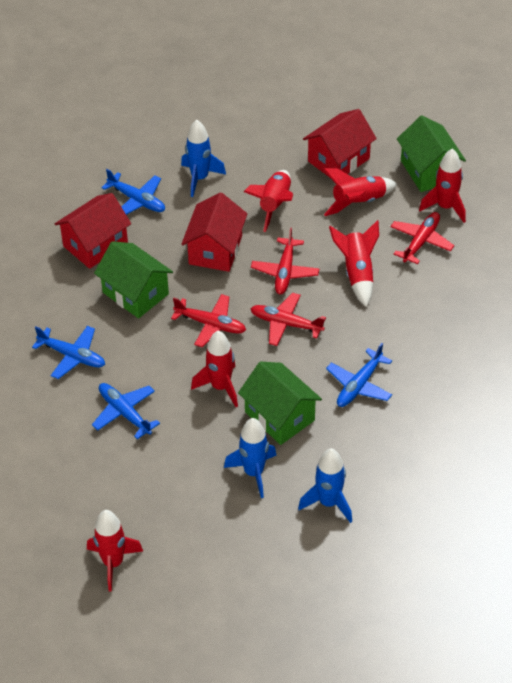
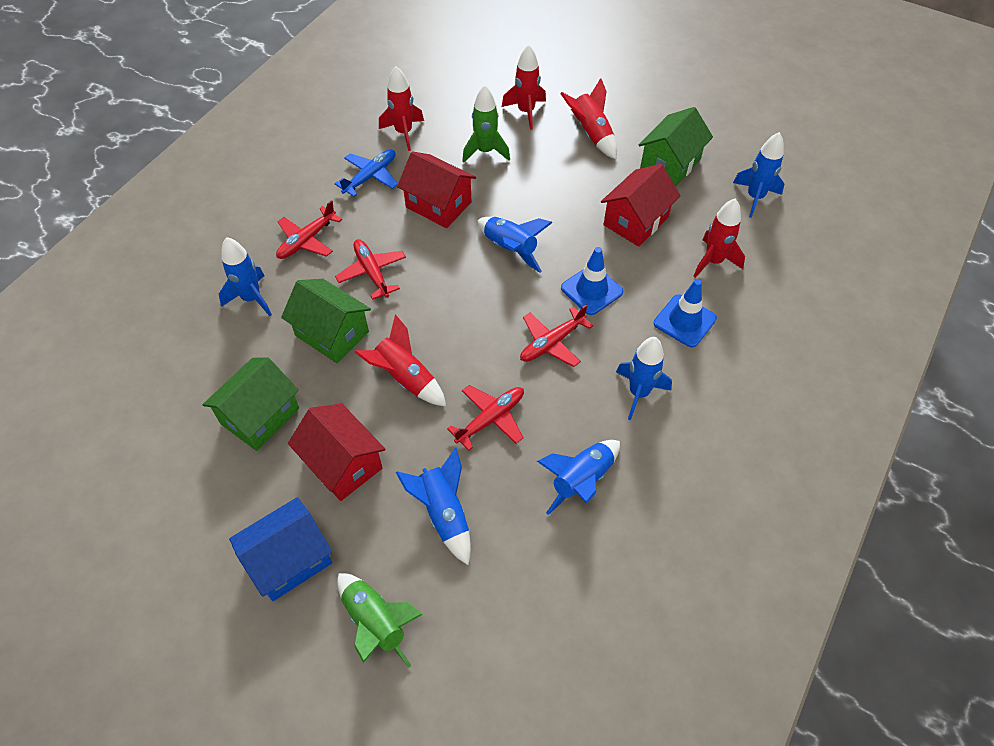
blue house: 0 -> 1
blue plane: 4 -> 1
blue rocket: 3 -> 6
blue traffic cone: 0 -> 2
green rocket: 0 -> 2
red rocket: 6 -> 5

